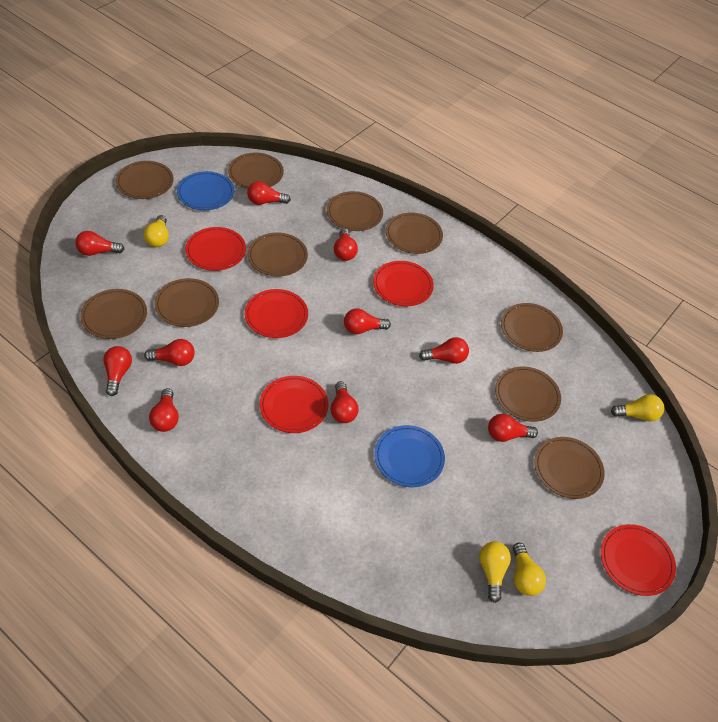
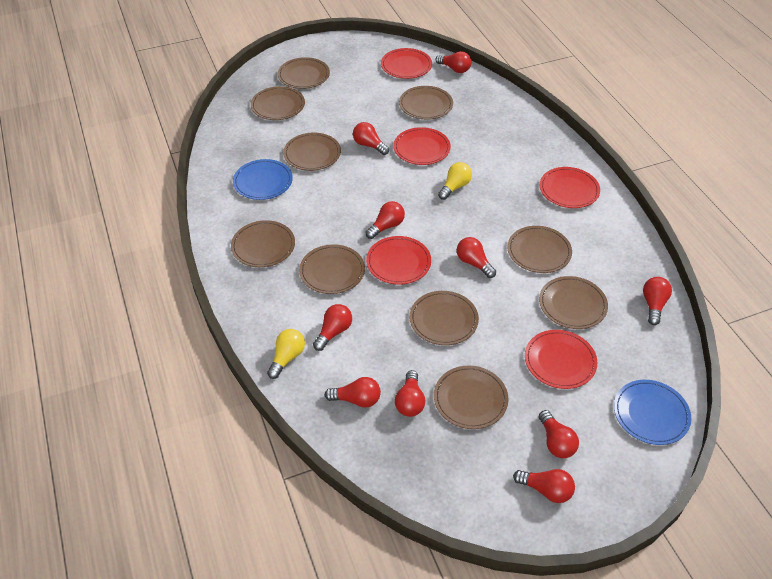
yellow light bulb: 4 -> 2

